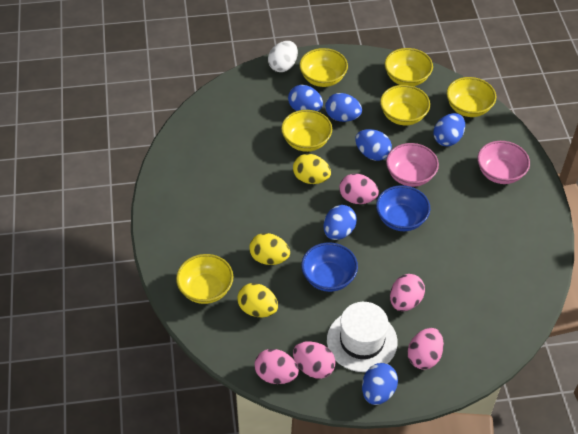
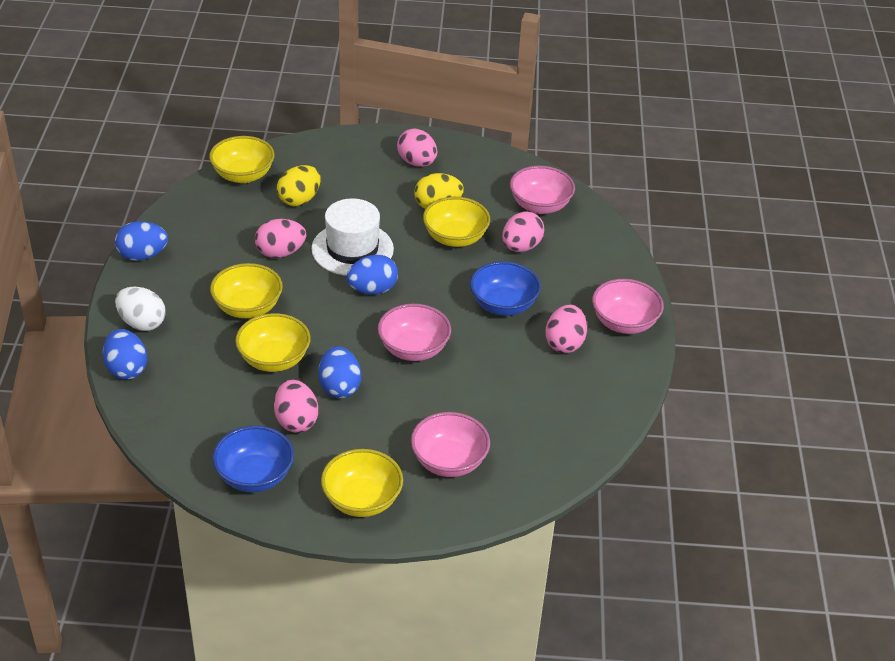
blue egg: 6 -> 4
pink bowl: 2 -> 4
yellow bowl: 6 -> 5
yellow egg: 3 -> 2

